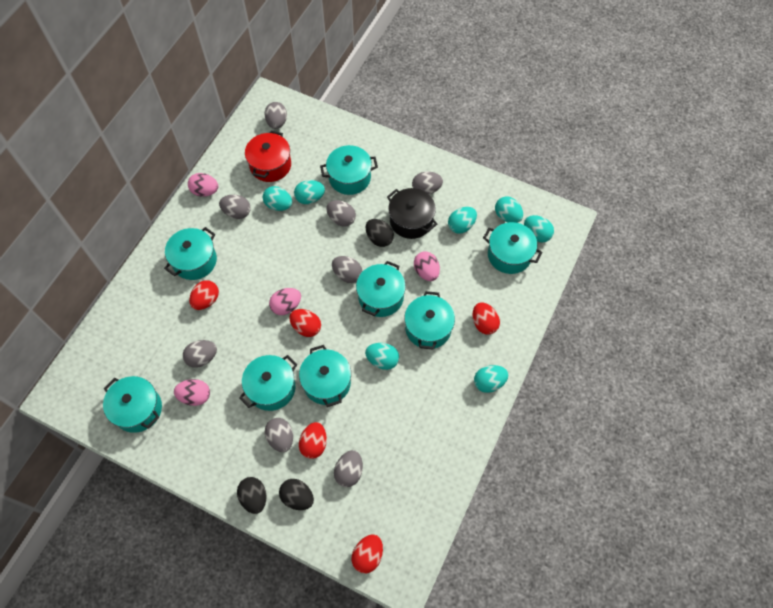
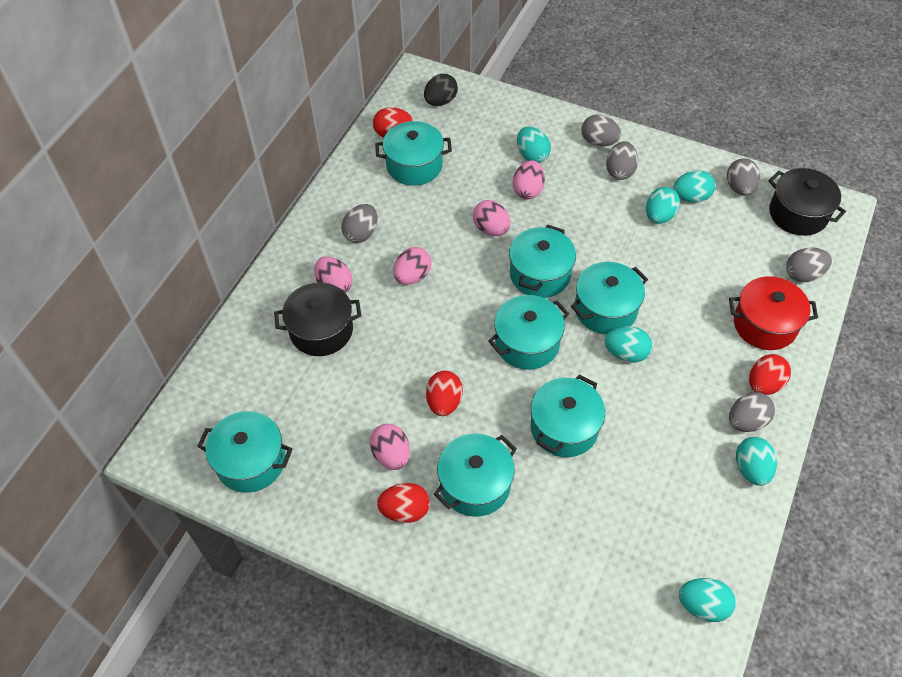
black egg: 3 -> 1
black pot: 1 -> 2
grey egg: 8 -> 6
pink egg: 4 -> 5
red egg: 5 -> 4
turquoise egg: 7 -> 6
turquoise pot: 8 -> 7

